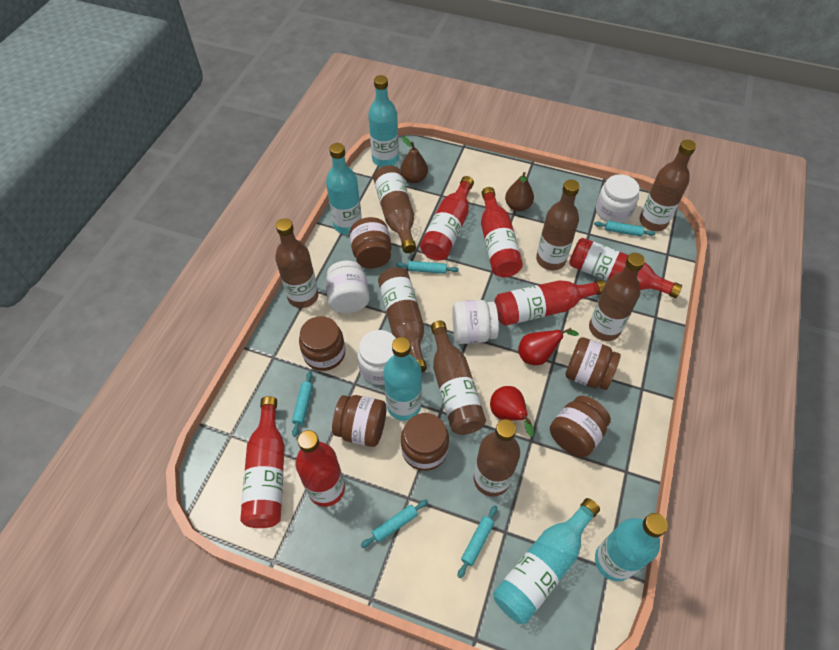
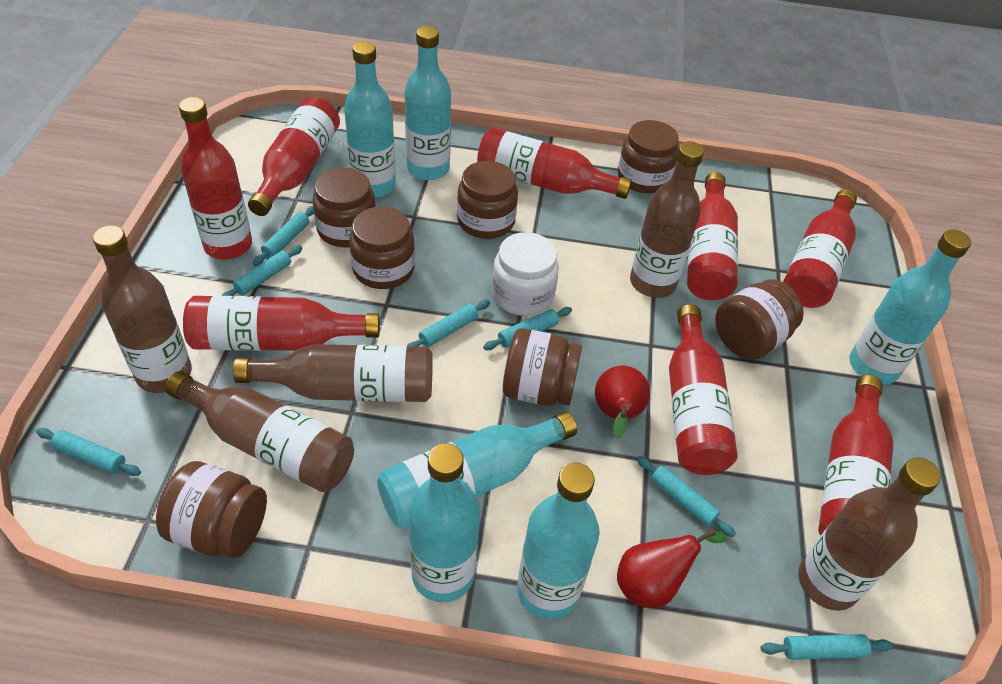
brown bottle: 8 -> 5
brown jar: 6 -> 7
brown pear: 2 -> 0
red bottle: 6 -> 8
turquoise bottle: 5 -> 6
turquoise rolling pin: 5 -> 7
white jar: 4 -> 1

